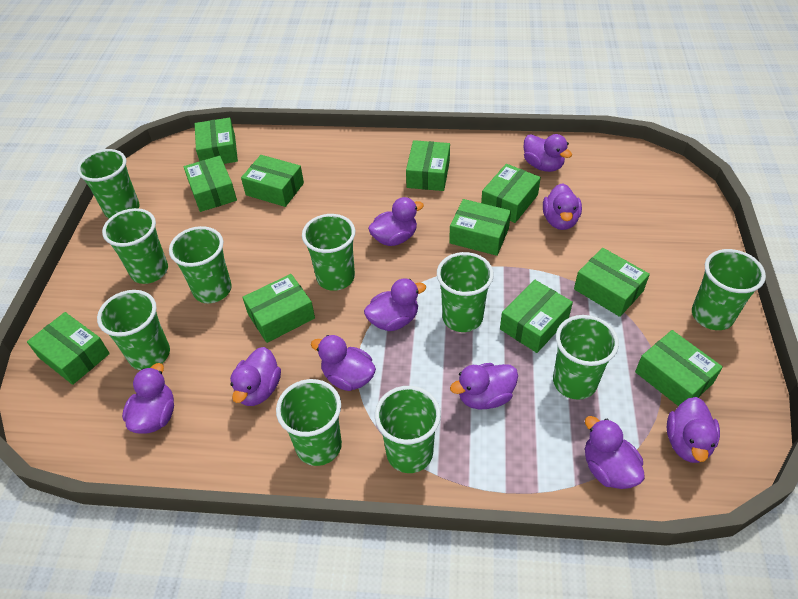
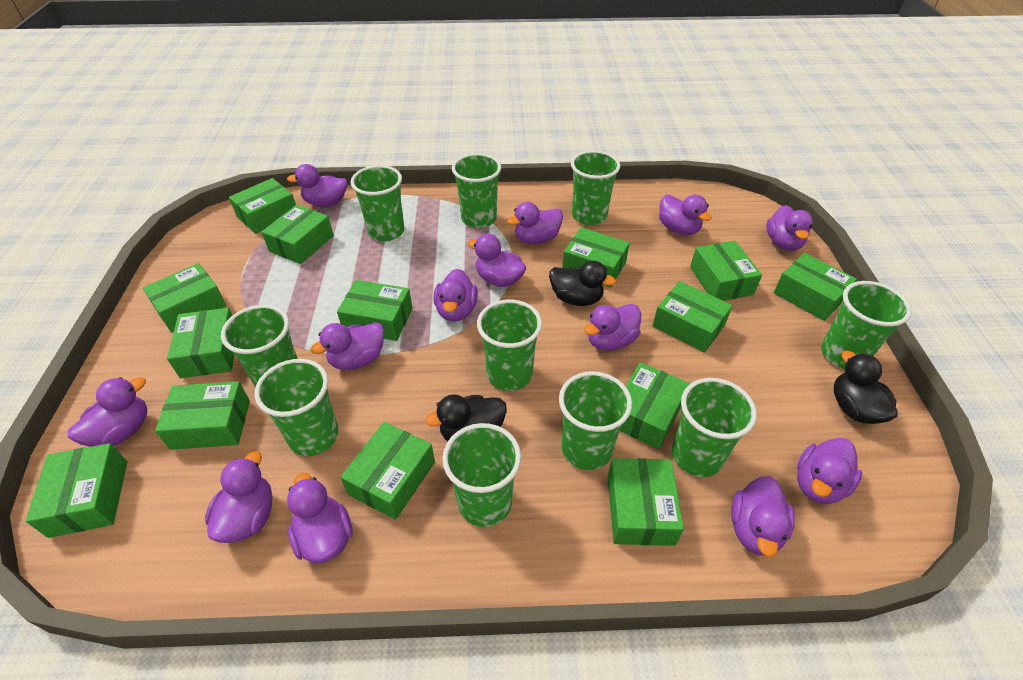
black duck: 0 -> 3
green box: 11 -> 14
purple duck: 10 -> 13

